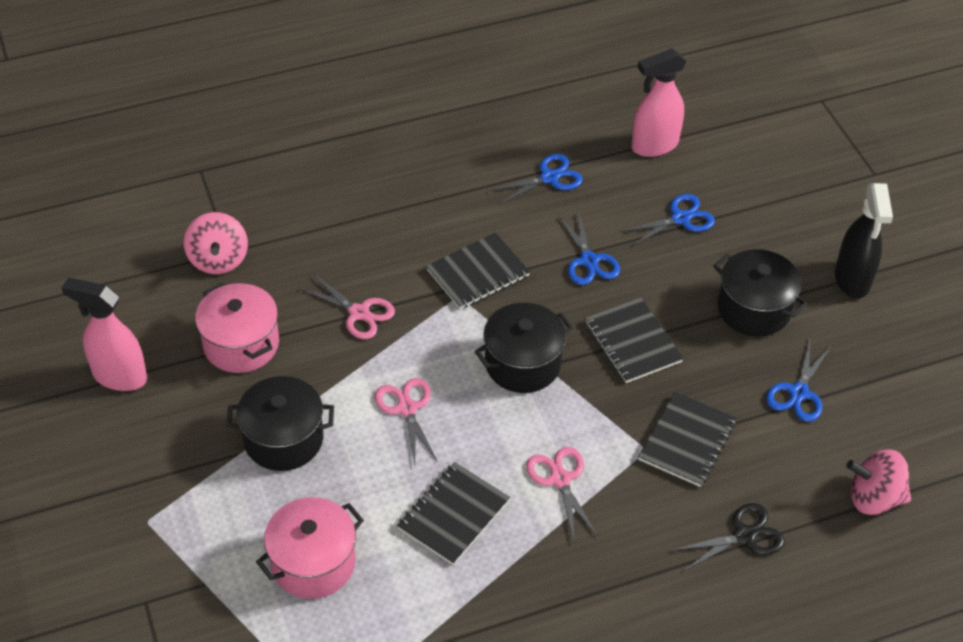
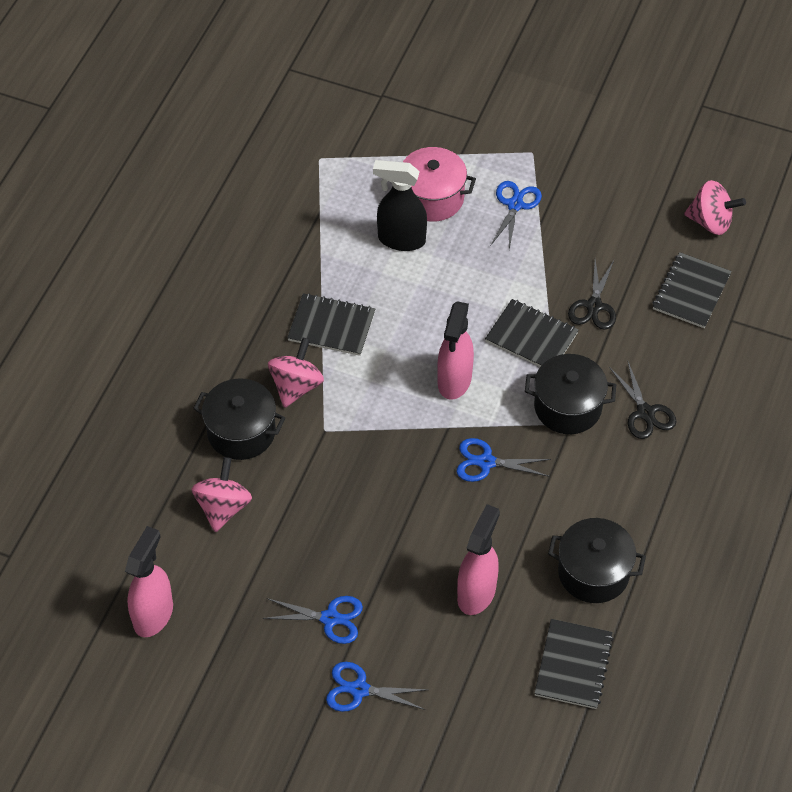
black scissors: 1 -> 2
pink pot: 2 -> 1
pink scissors: 3 -> 0
pink spinning top: 2 -> 3
pink spray bottle: 2 -> 3

